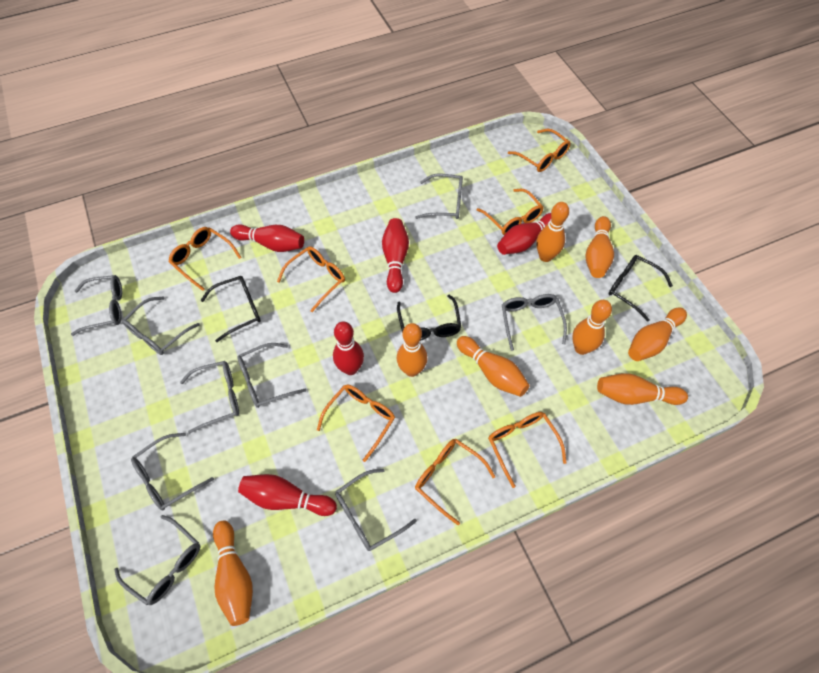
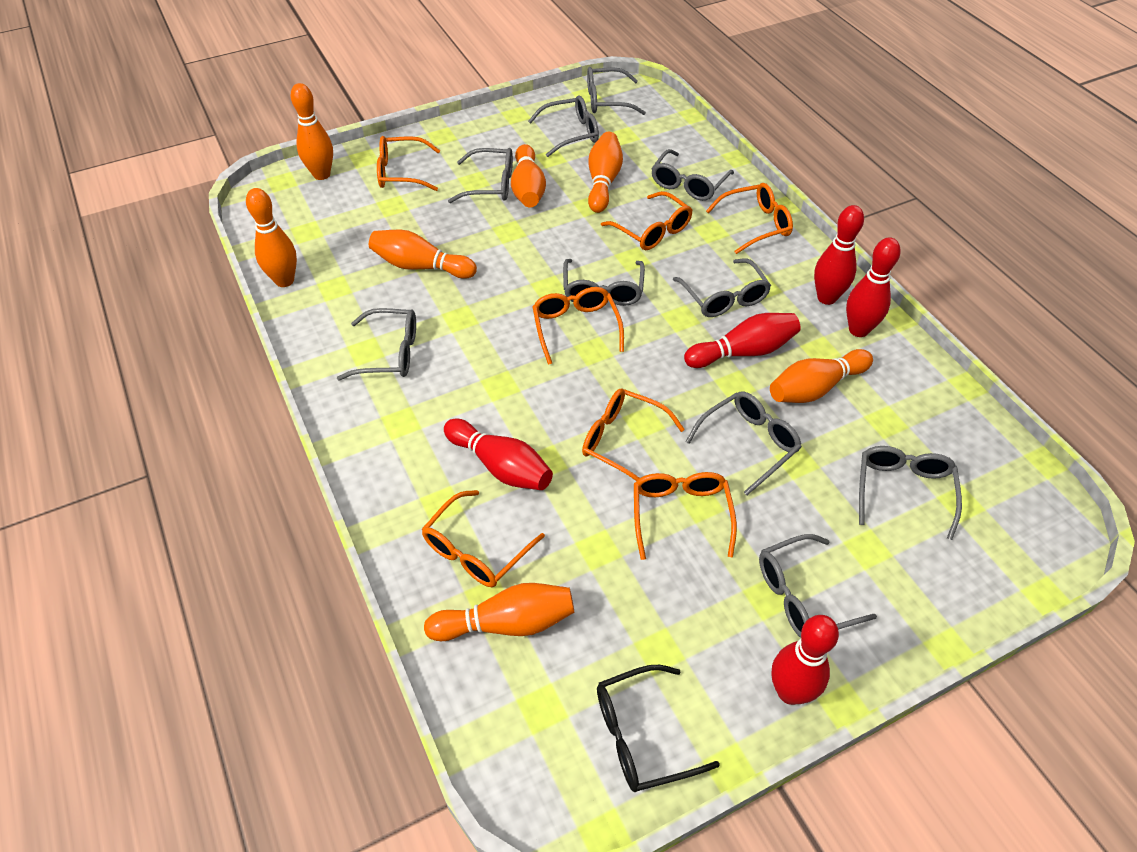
black glasses: 3 -> 1
grey glasses: 9 -> 10
orange bowling pin: 8 -> 7

